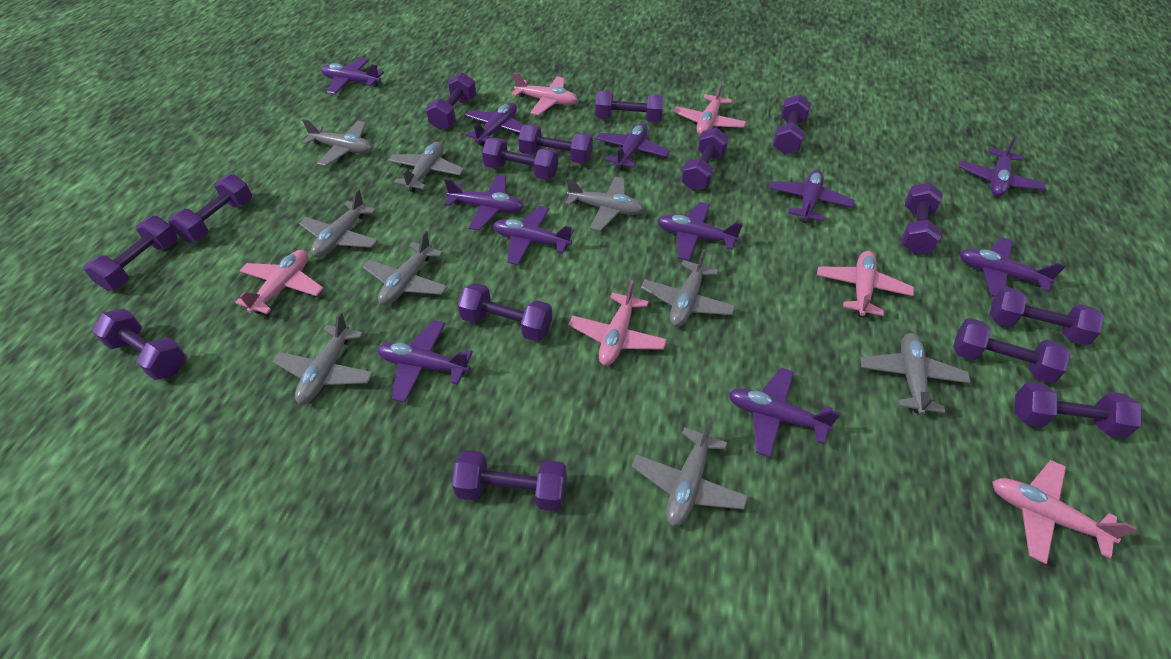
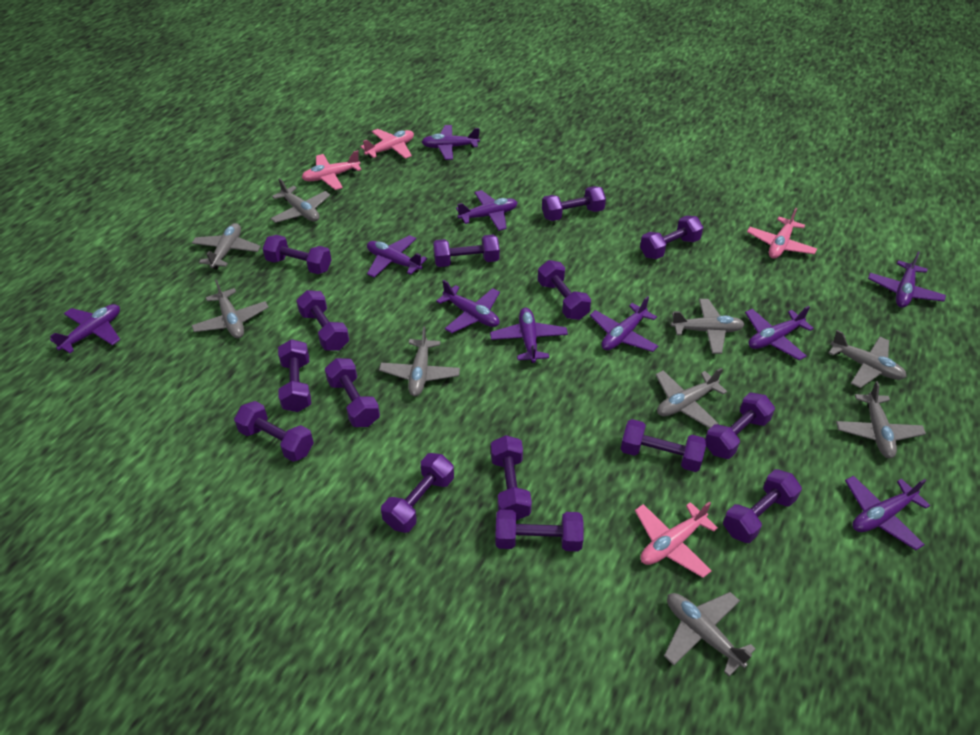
pink plane: 6 -> 4
purple plane: 11 -> 10

